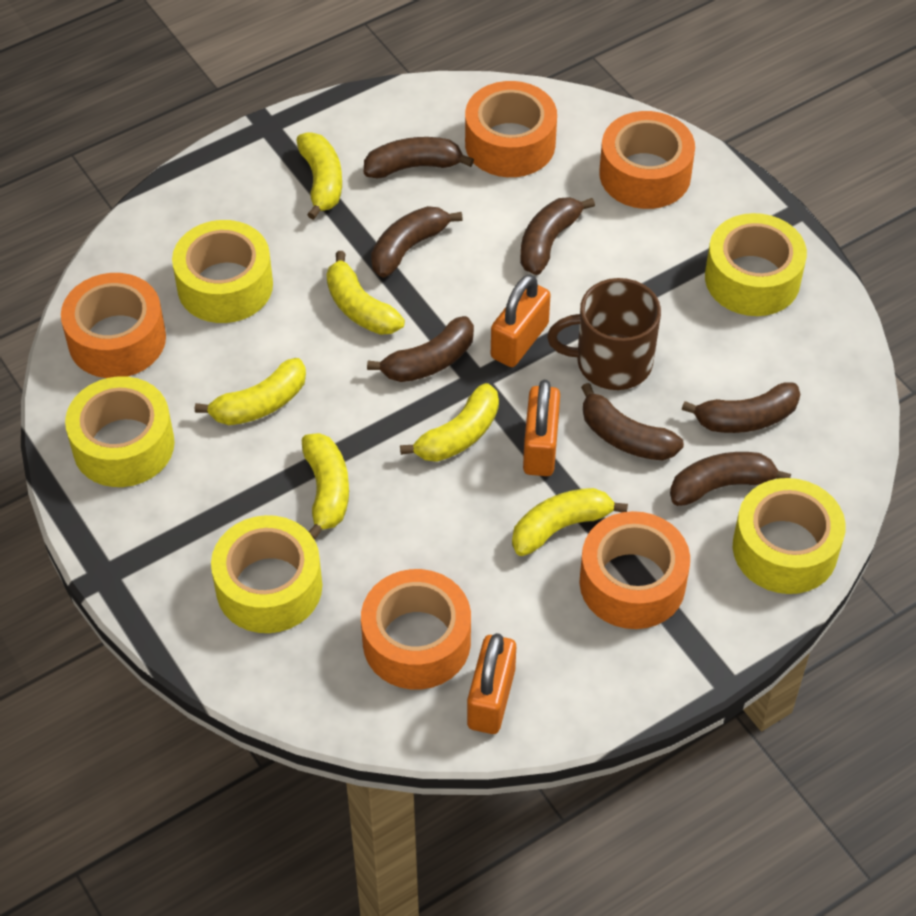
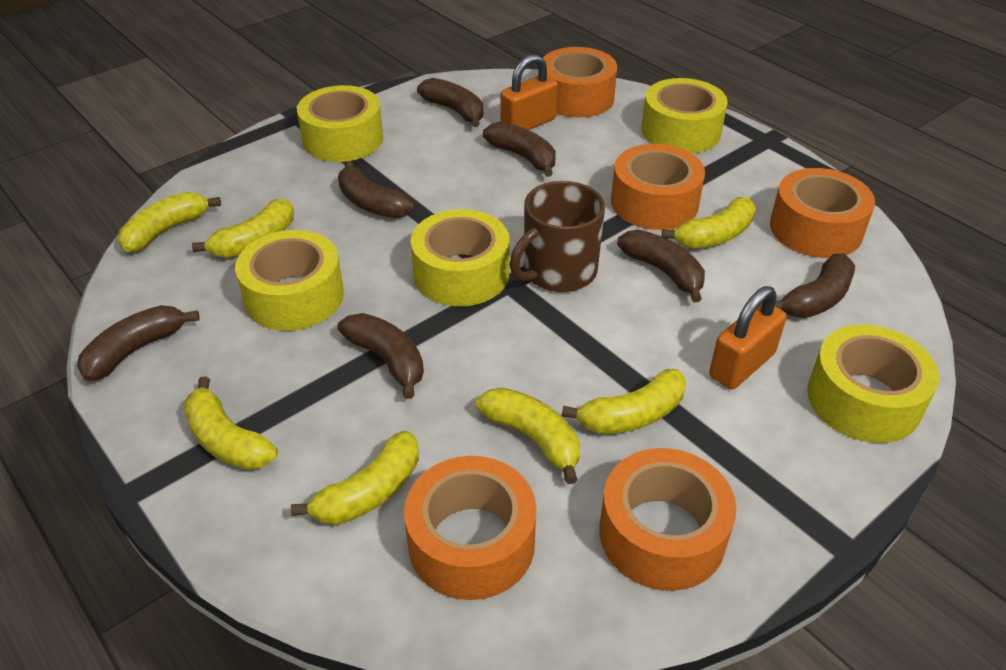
orange padlock: 3 -> 2
yellow banana: 6 -> 7

